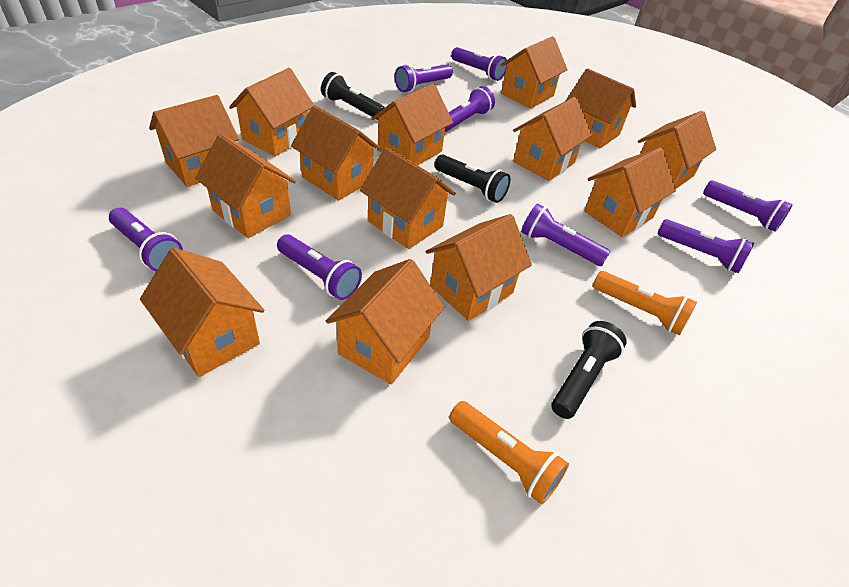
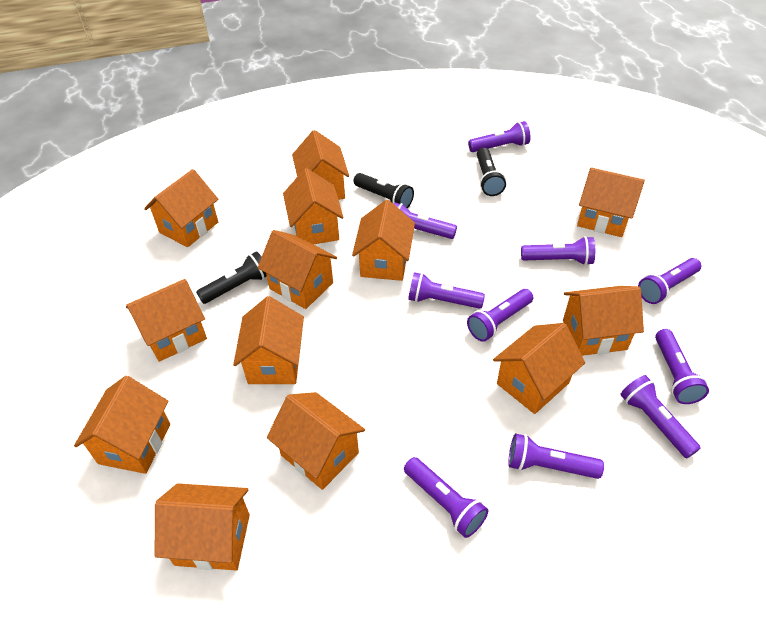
orange flashlight: 2 -> 0
orange house: 14 -> 13
purple flashlight: 8 -> 10

